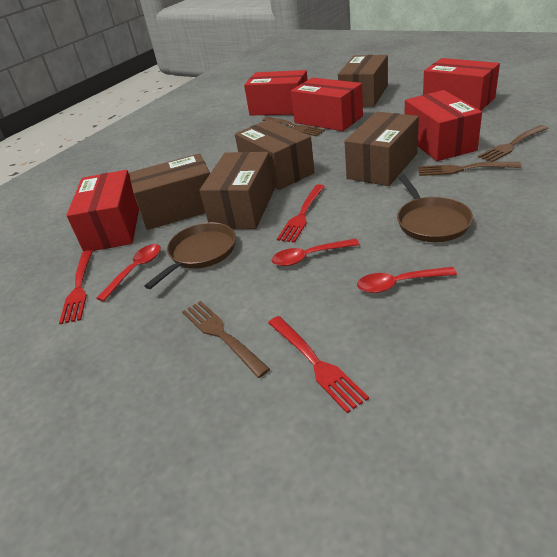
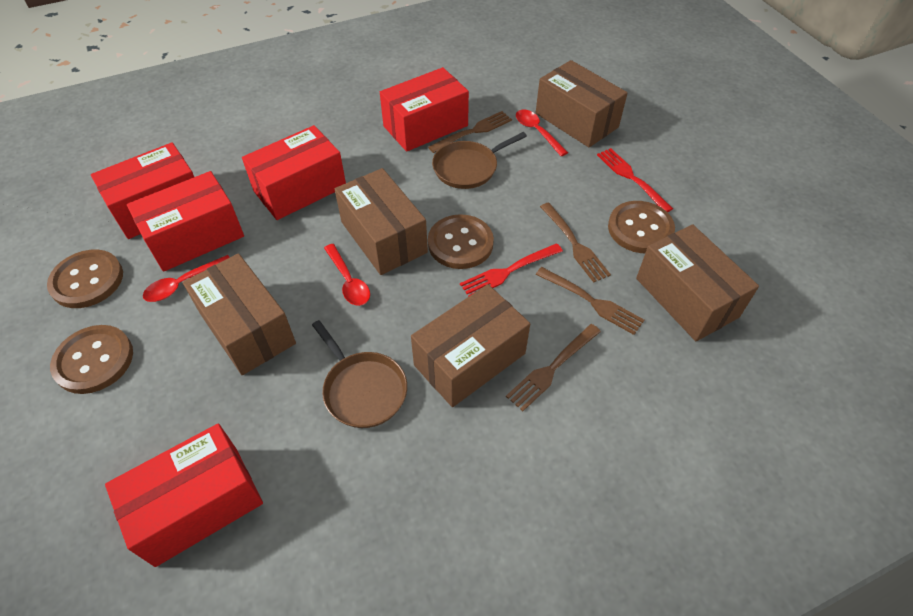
brown button: 0 -> 4
red fork: 3 -> 2

